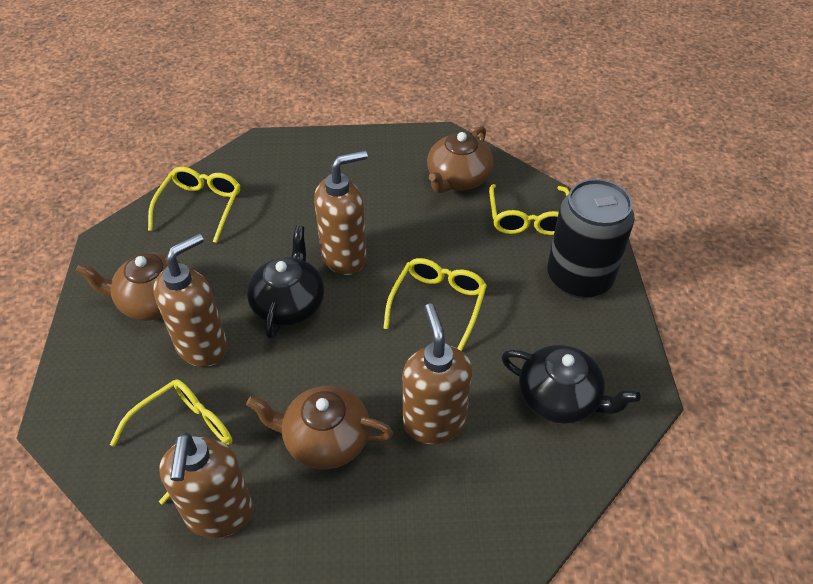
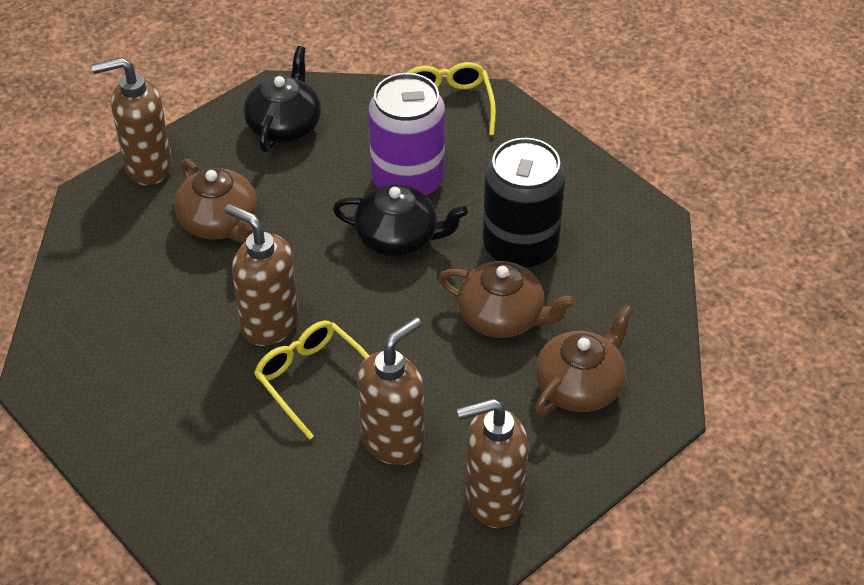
purple can: 0 -> 1
yellow glasses: 4 -> 2

